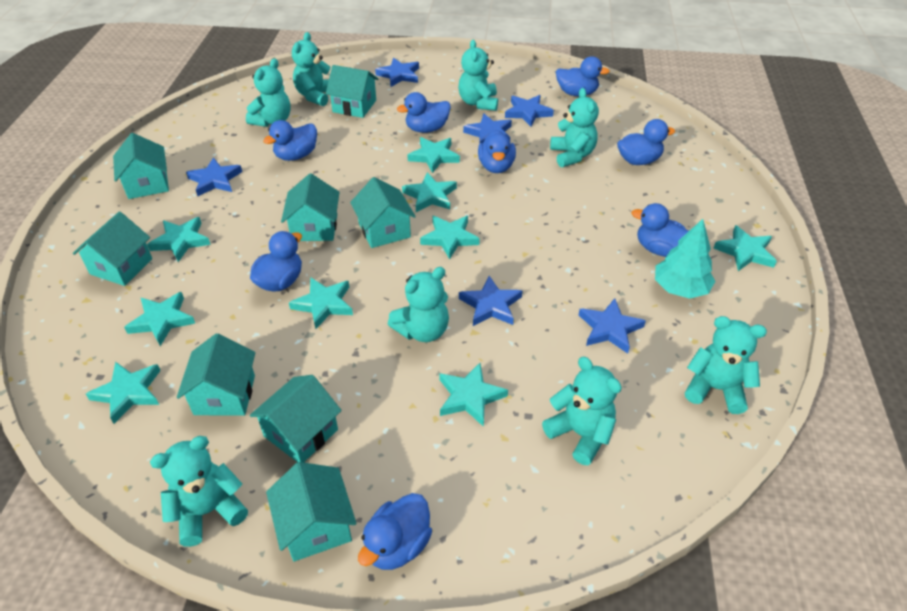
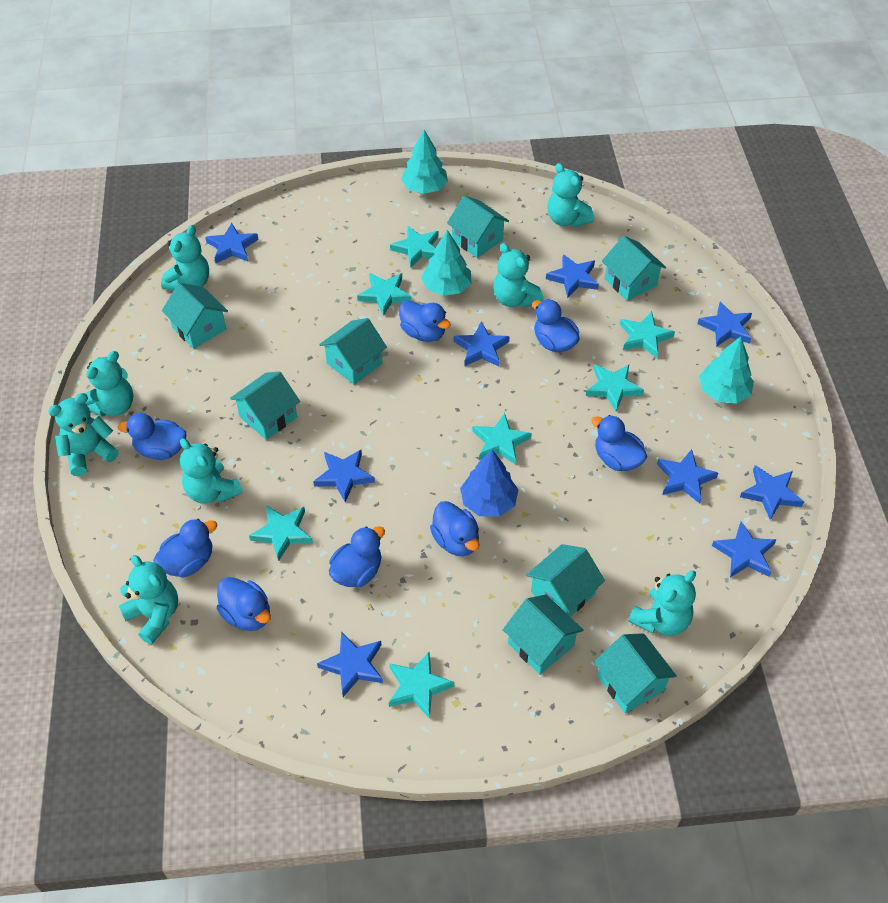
blue star: 6 -> 9
blue tree: 0 -> 1
turquoise star: 9 -> 7
turquoise tree: 1 -> 3

